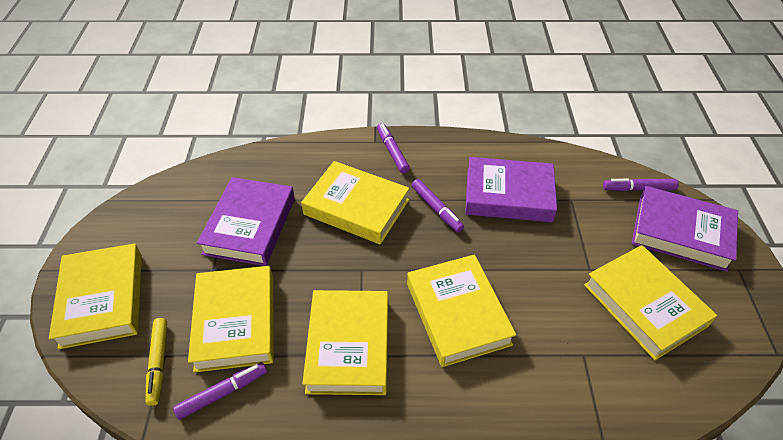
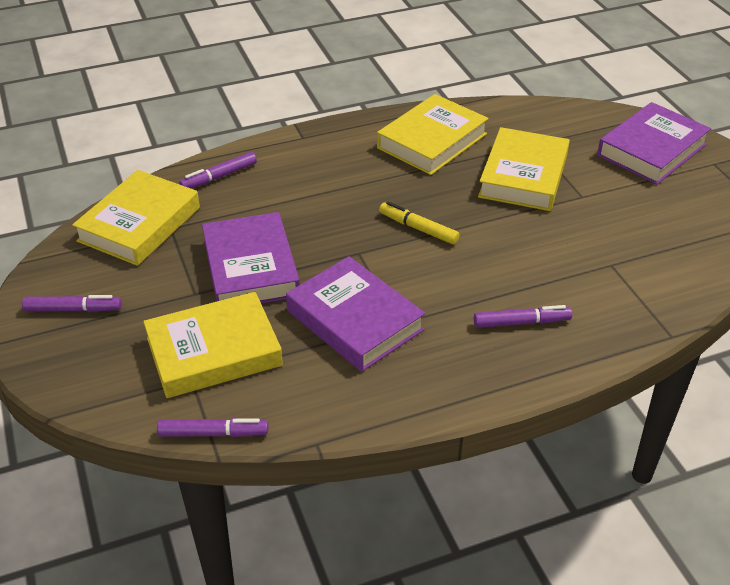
yellow book: 6 -> 4

